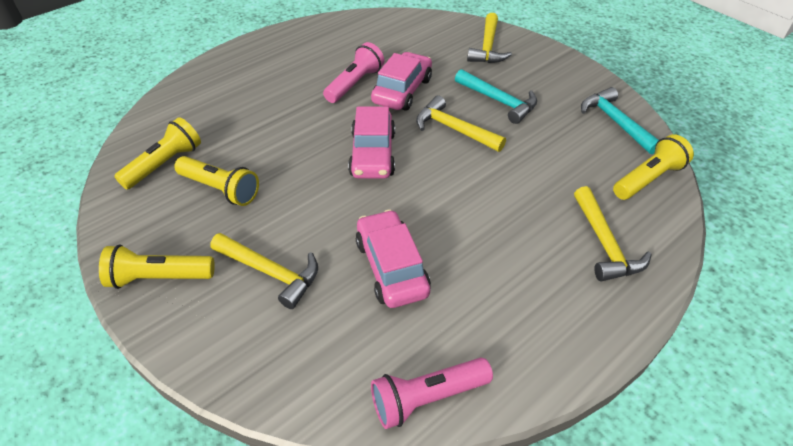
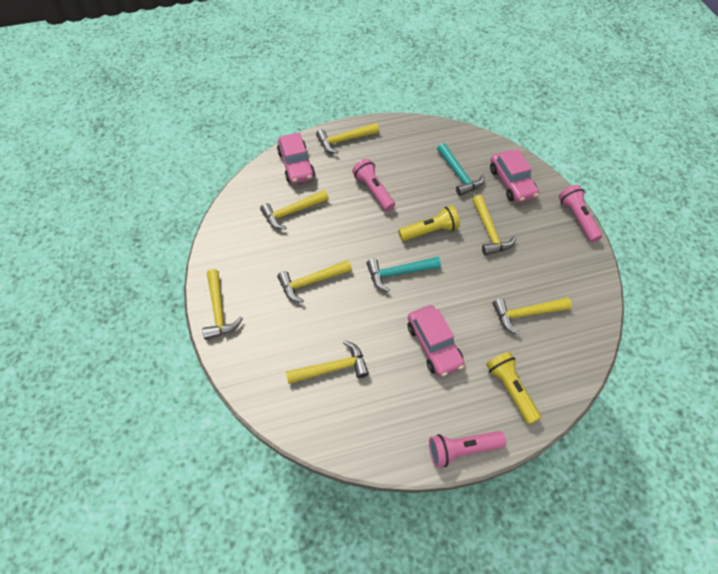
pink flashlight: 2 -> 3
yellow flashlight: 4 -> 2
yellow hammer: 4 -> 7

